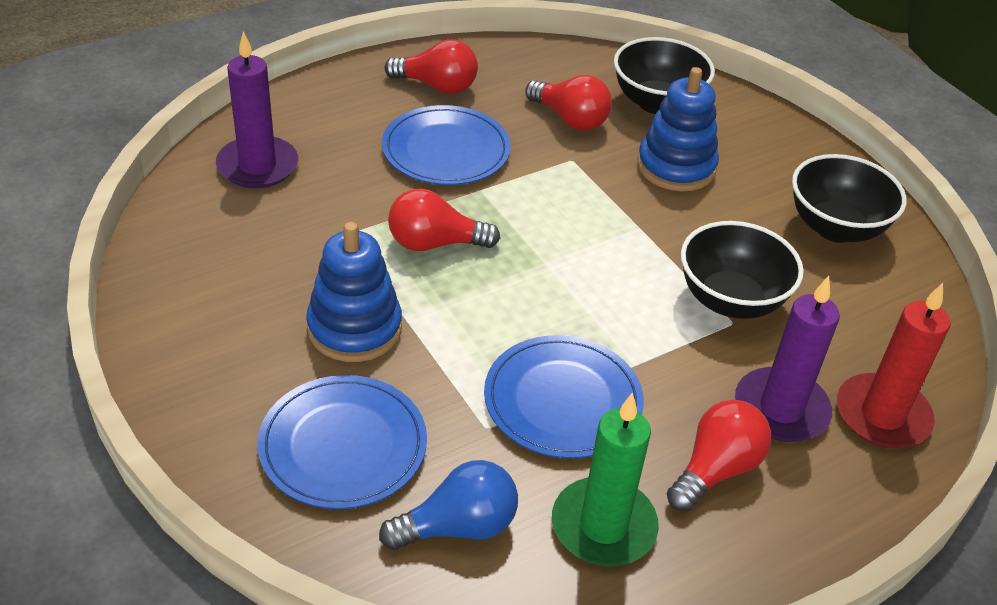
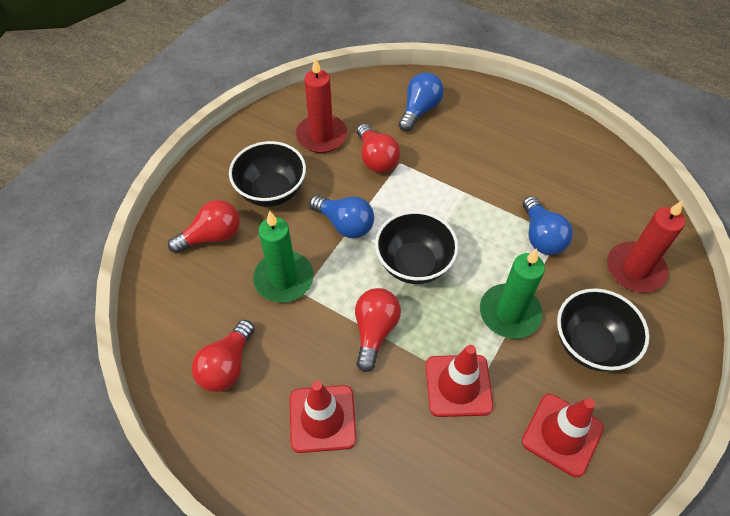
blue light bulb: 1 -> 3
blue plate: 3 -> 0
blue stacking toy: 2 -> 0
green candle: 1 -> 2
purple candle: 2 -> 0
red candle: 1 -> 2
red traffic cone: 0 -> 3

